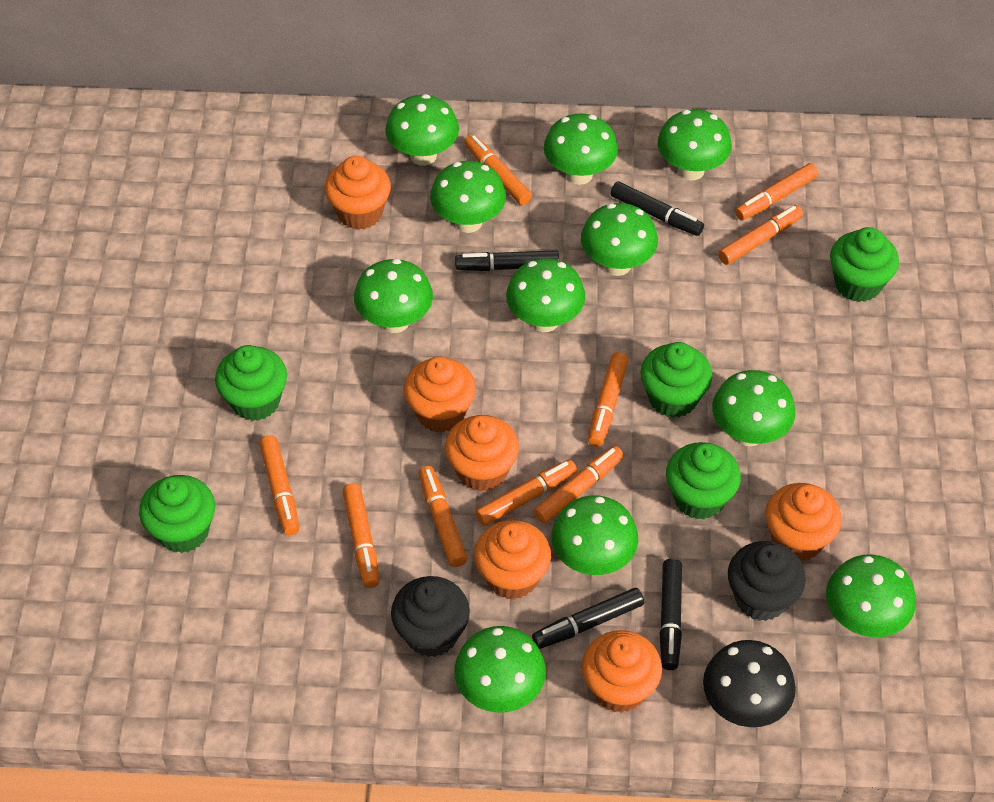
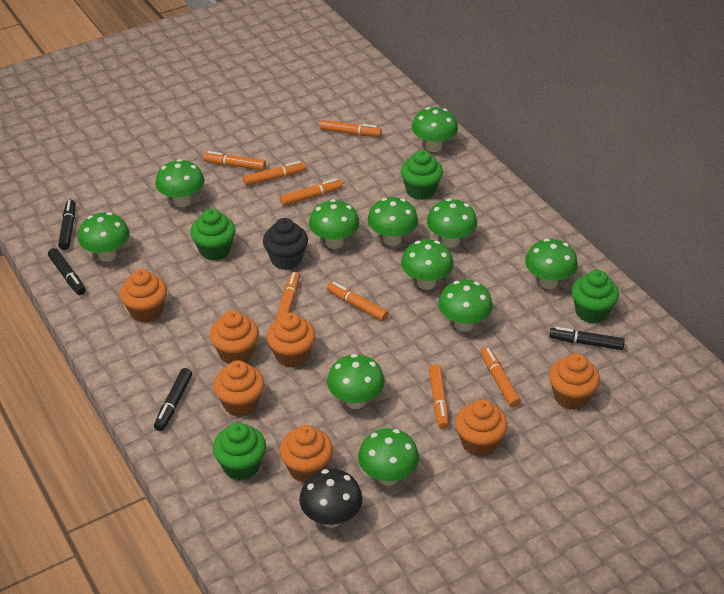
black cupcake: 2 -> 1
green cupcake: 5 -> 4
orange cupcake: 6 -> 7
orange marker: 9 -> 8

